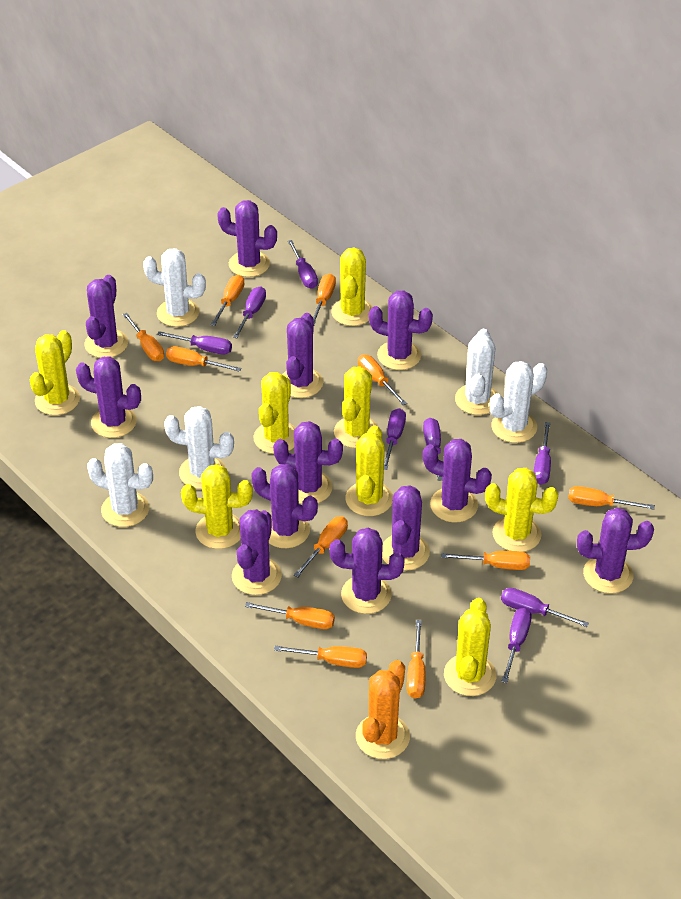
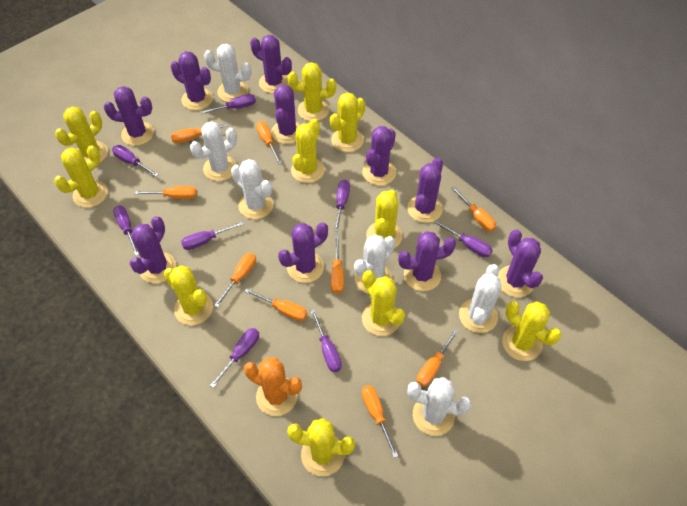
orange screwdriver: 11 -> 9
purple cactus: 12 -> 10
white cactus: 5 -> 6
yellow cactus: 8 -> 10

